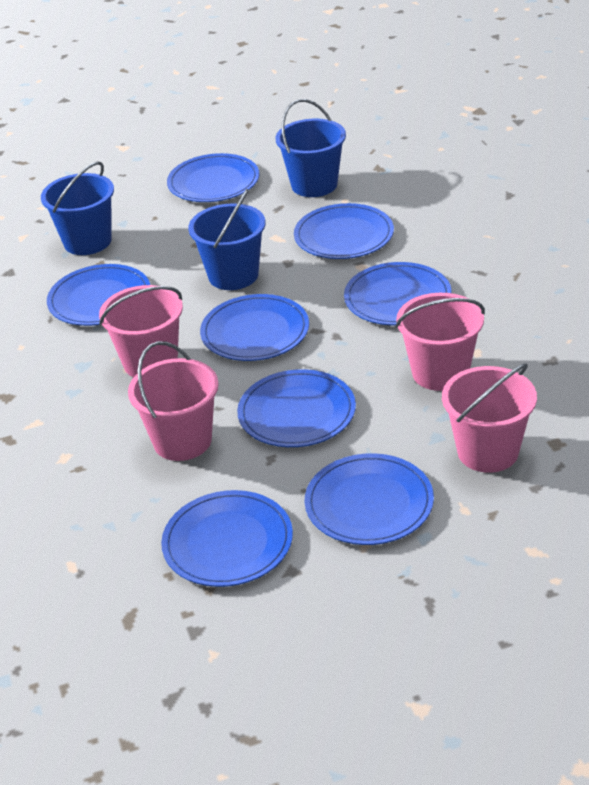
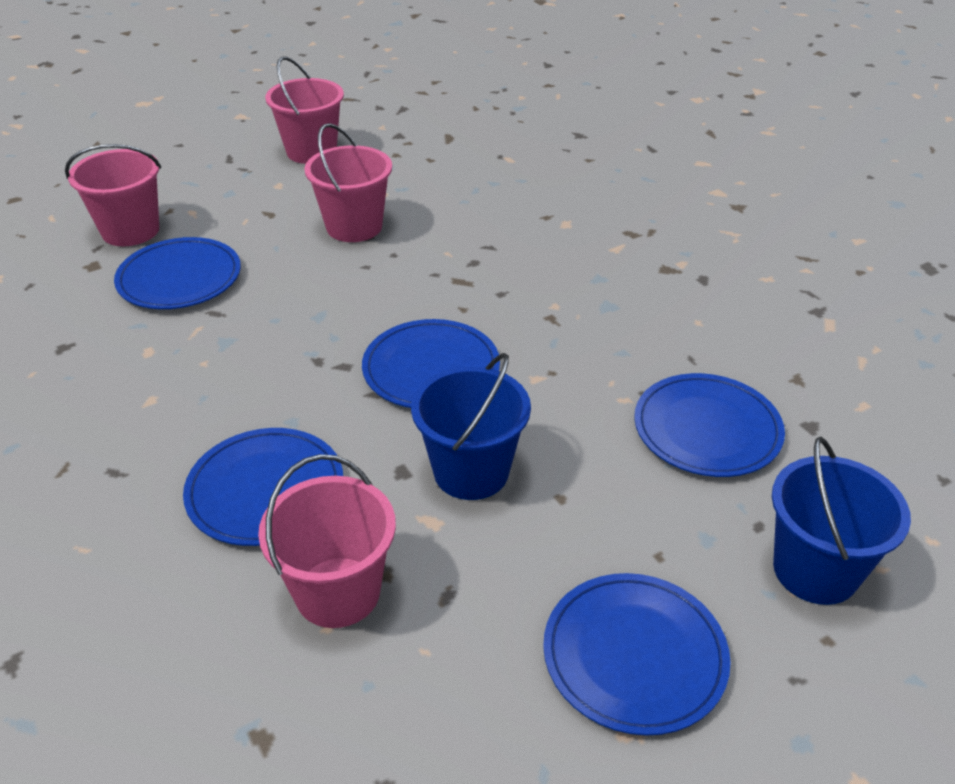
blue bucket: 3 -> 2
blue plate: 8 -> 5

